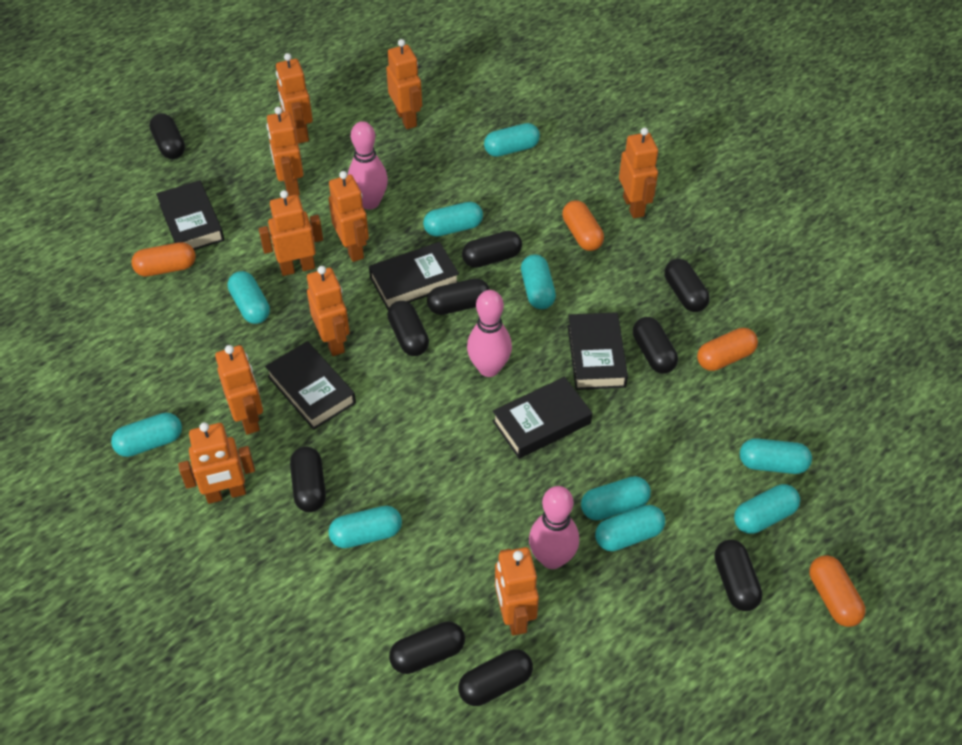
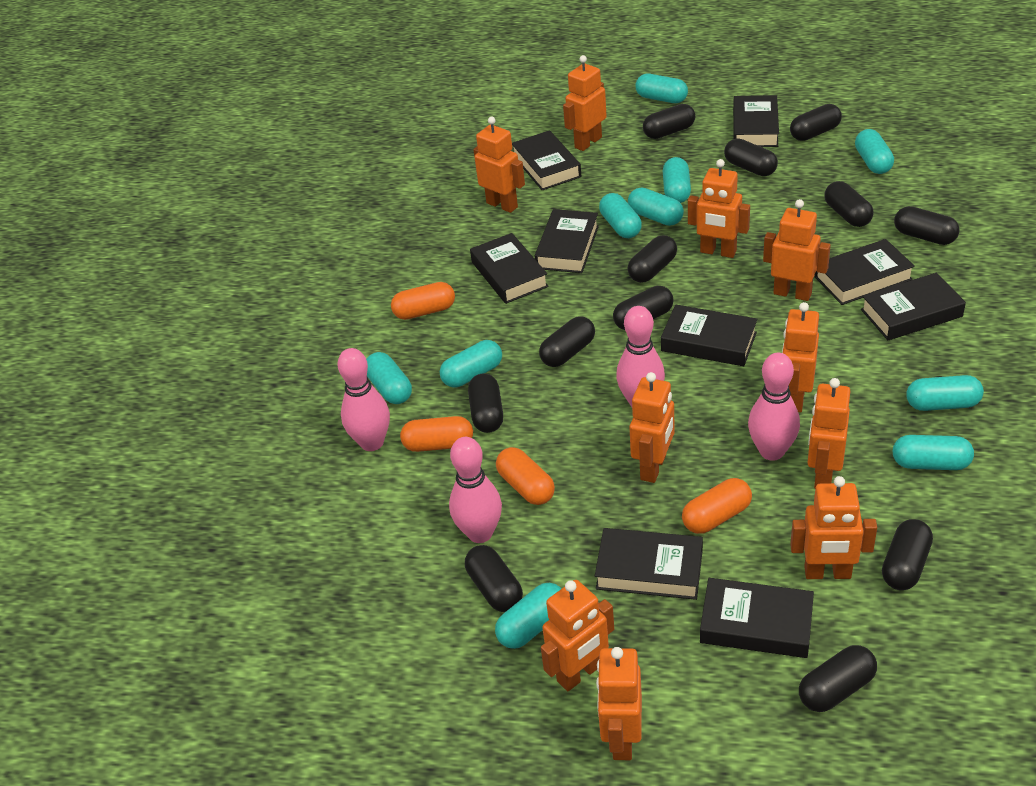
black book: 5 -> 9
black capsule: 10 -> 12
pink bowling pin: 3 -> 4

